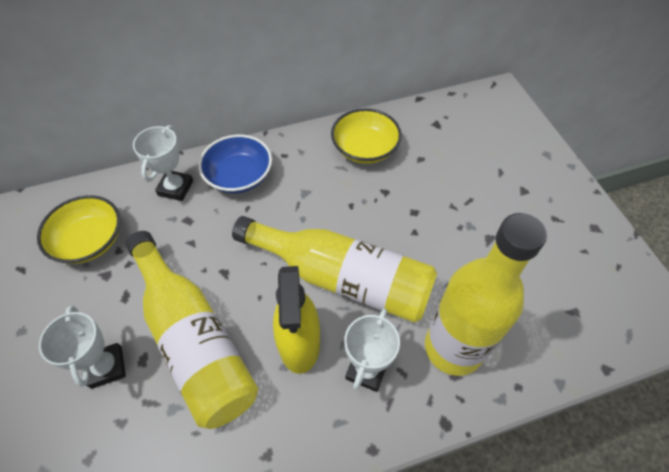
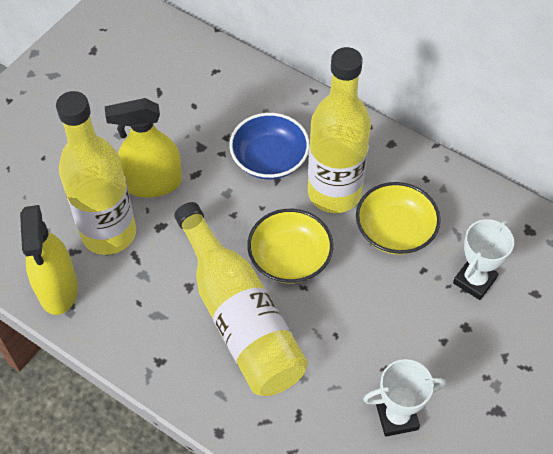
white trophy: 3 -> 2
yellow spray bottle: 1 -> 2

